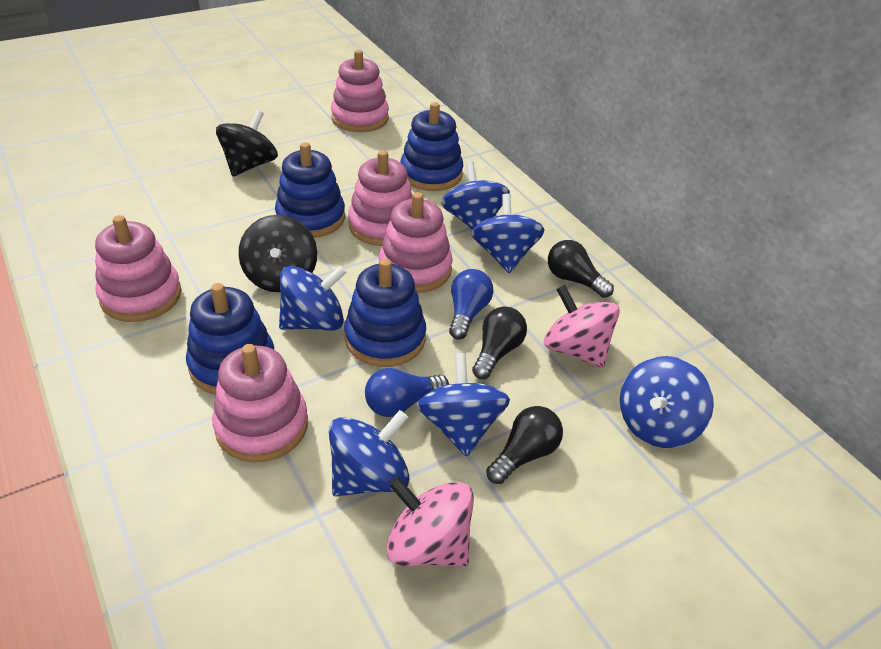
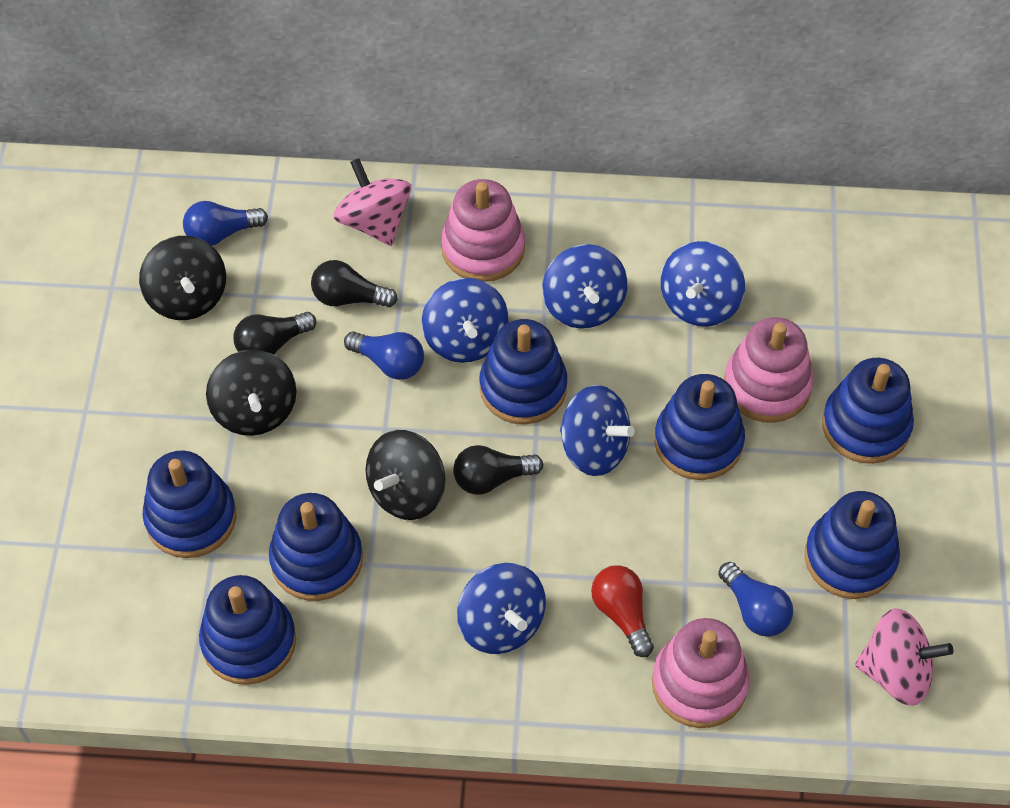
black spinning top: 2 -> 3
blue light bulb: 2 -> 3
blue spinning top: 6 -> 5
blue stacking toy: 4 -> 7
pink stacking toy: 5 -> 3
red light bulb: 0 -> 1

